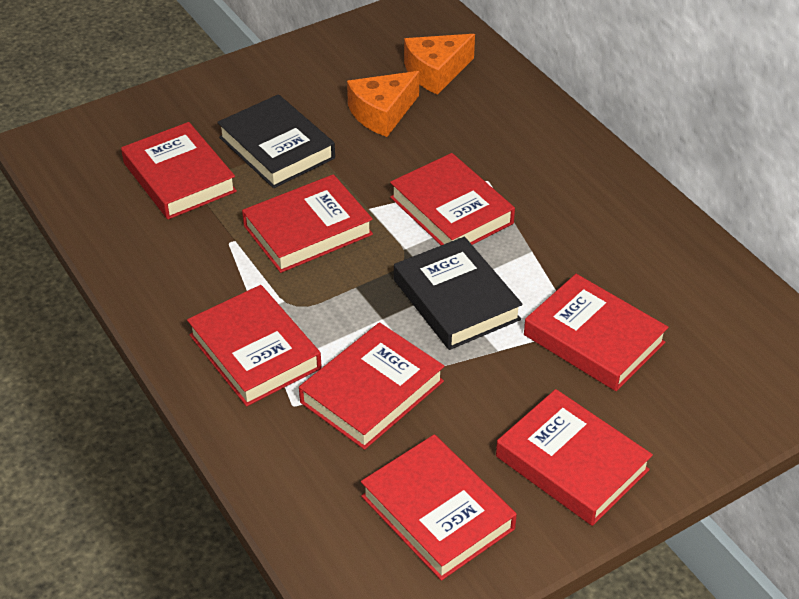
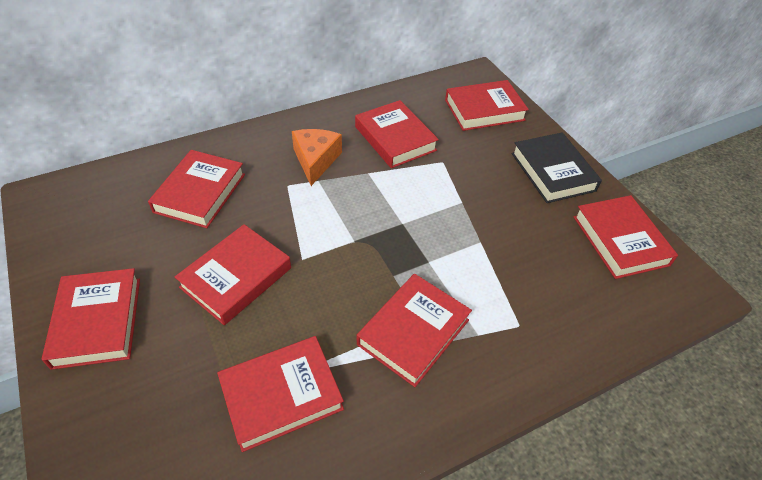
black book: 2 -> 1
orange cheese: 2 -> 1

